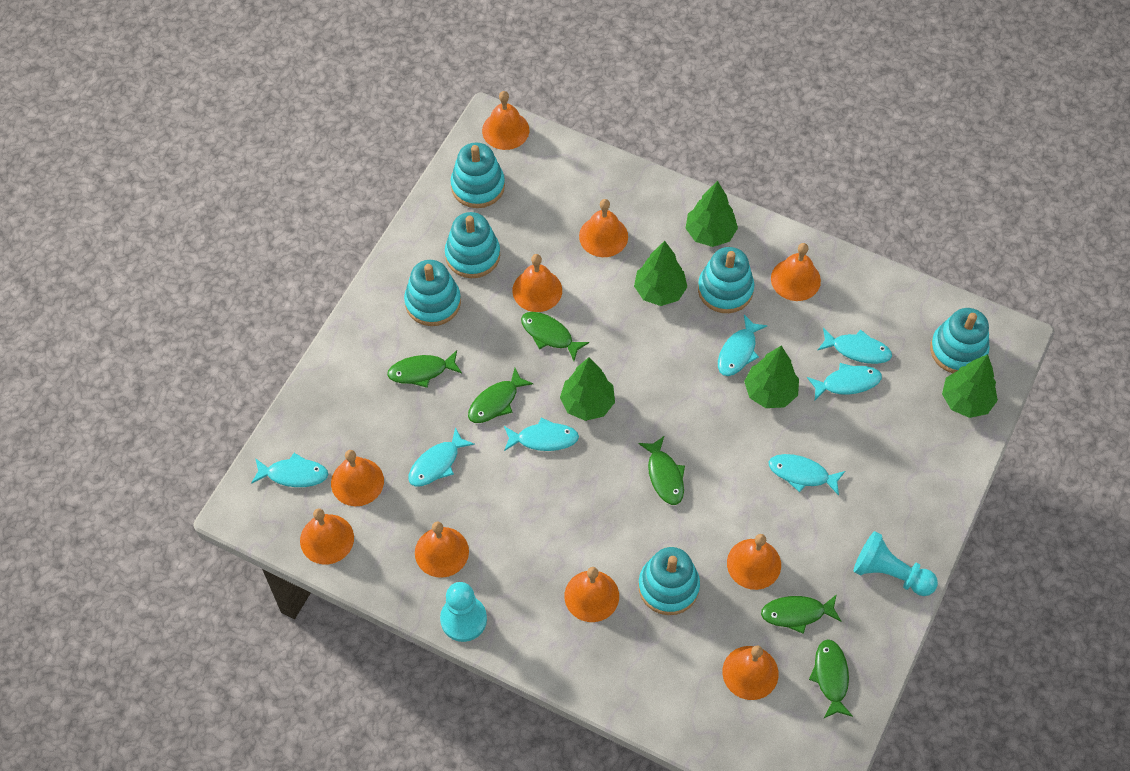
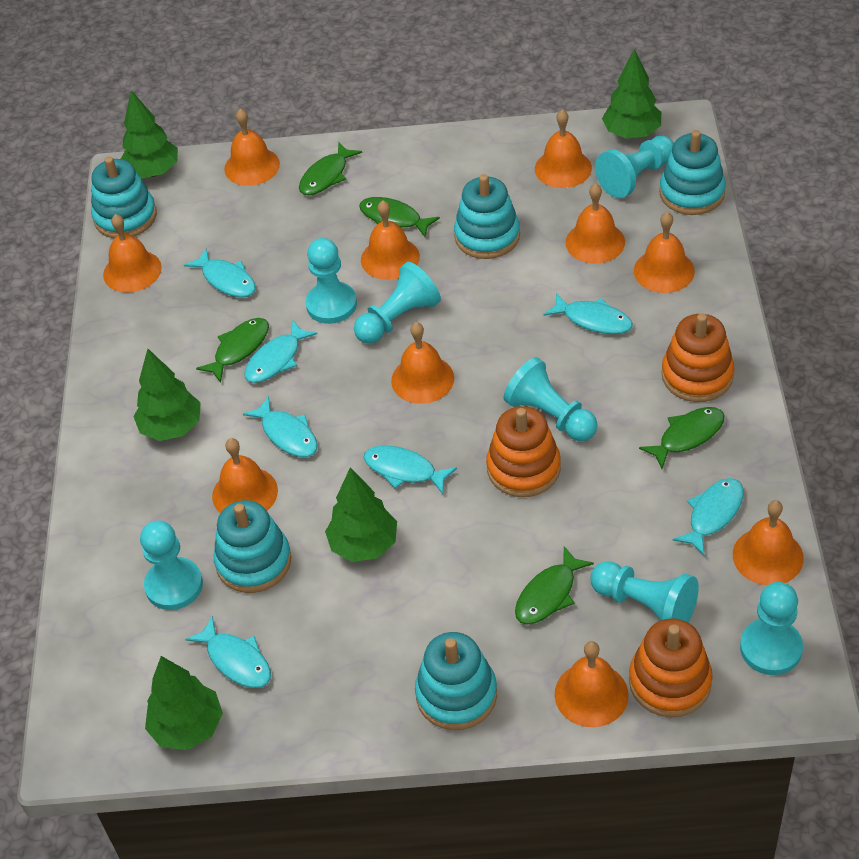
green fish: 6 -> 5
orange stacking toy: 0 -> 3
turquoise pawn: 2 -> 7
turquoise stacking toy: 6 -> 5

